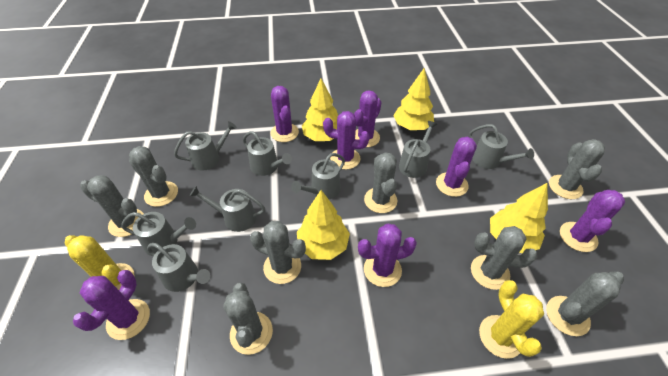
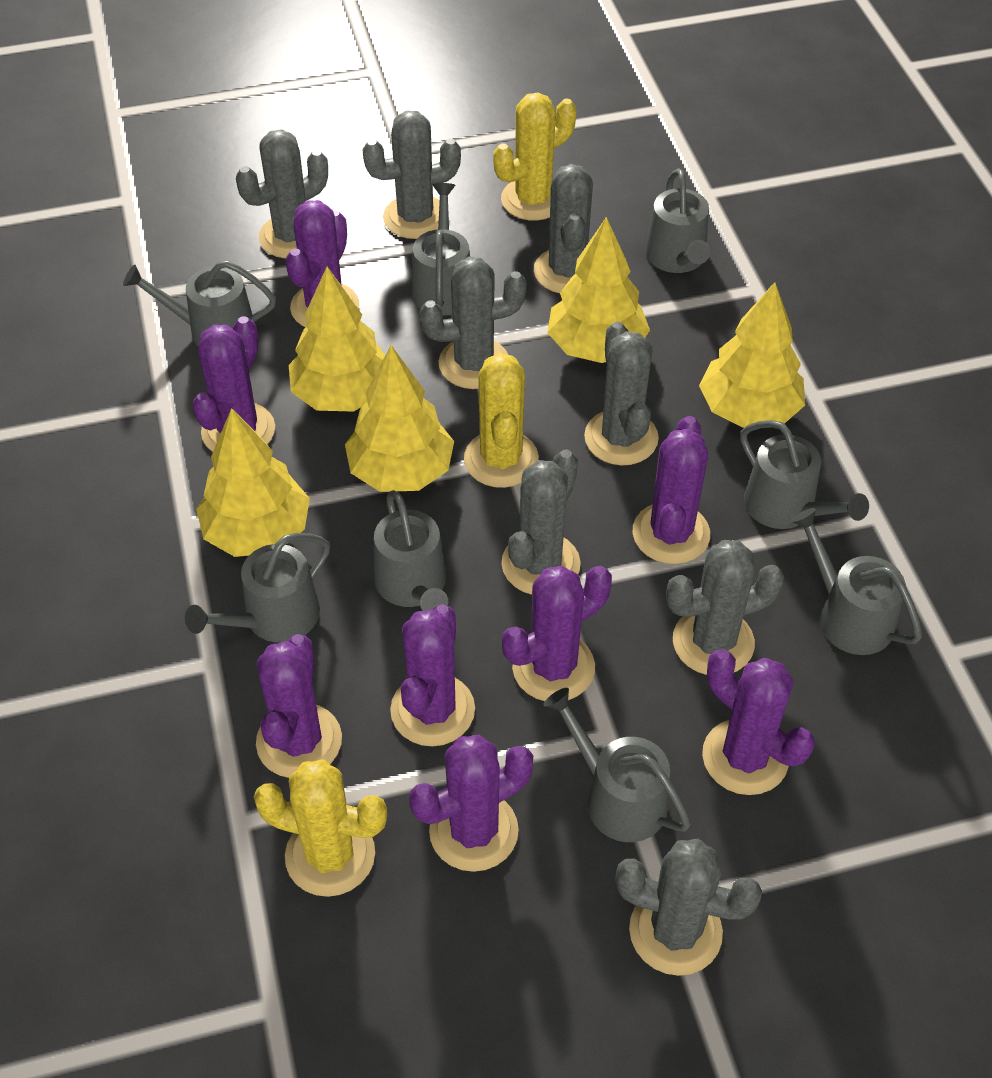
purple cactus: 7 -> 8
yellow cactus: 2 -> 3
yellow tree: 4 -> 5

